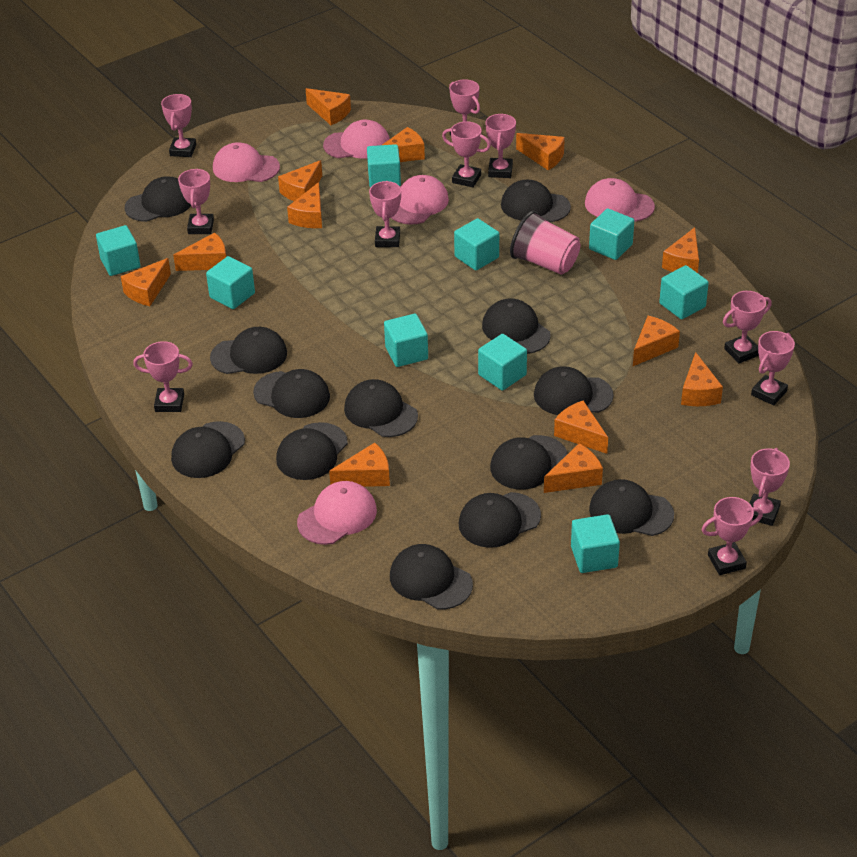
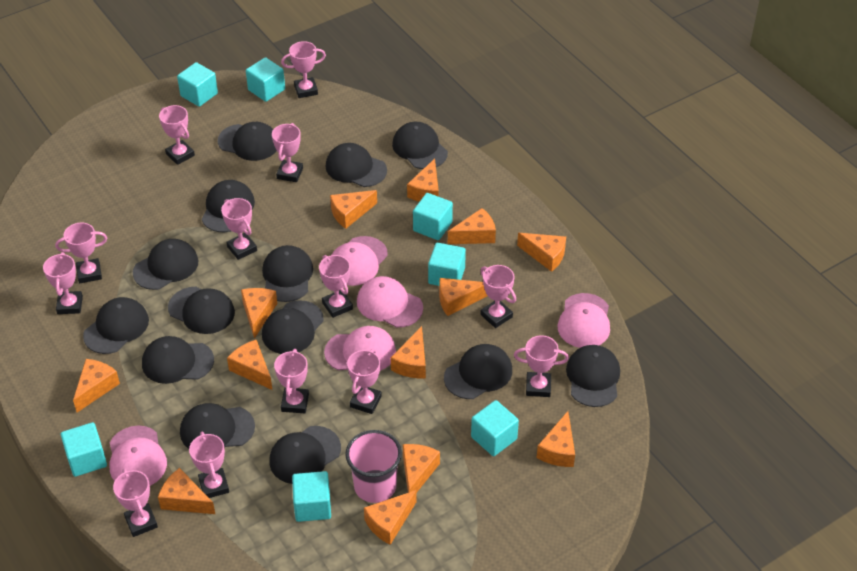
black cap: 13 -> 14
pink trophy: 11 -> 13
turquoise cube: 9 -> 7

